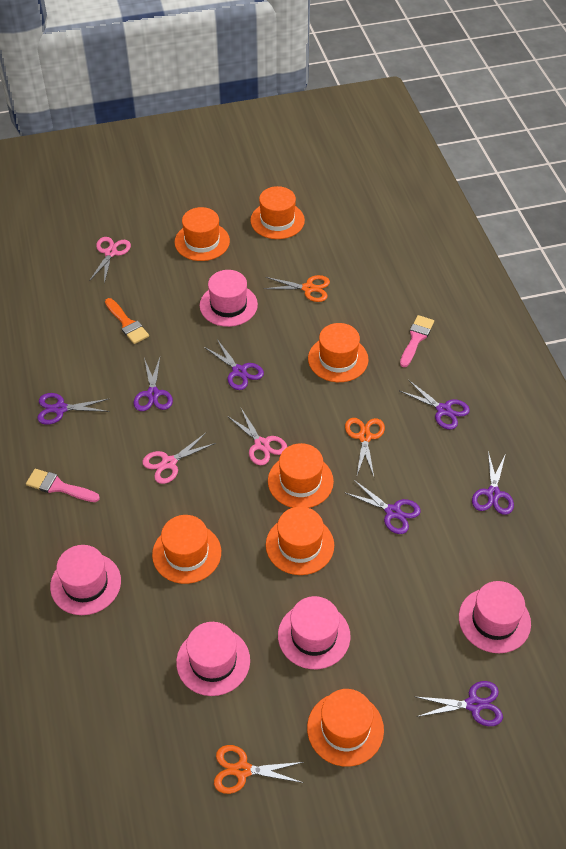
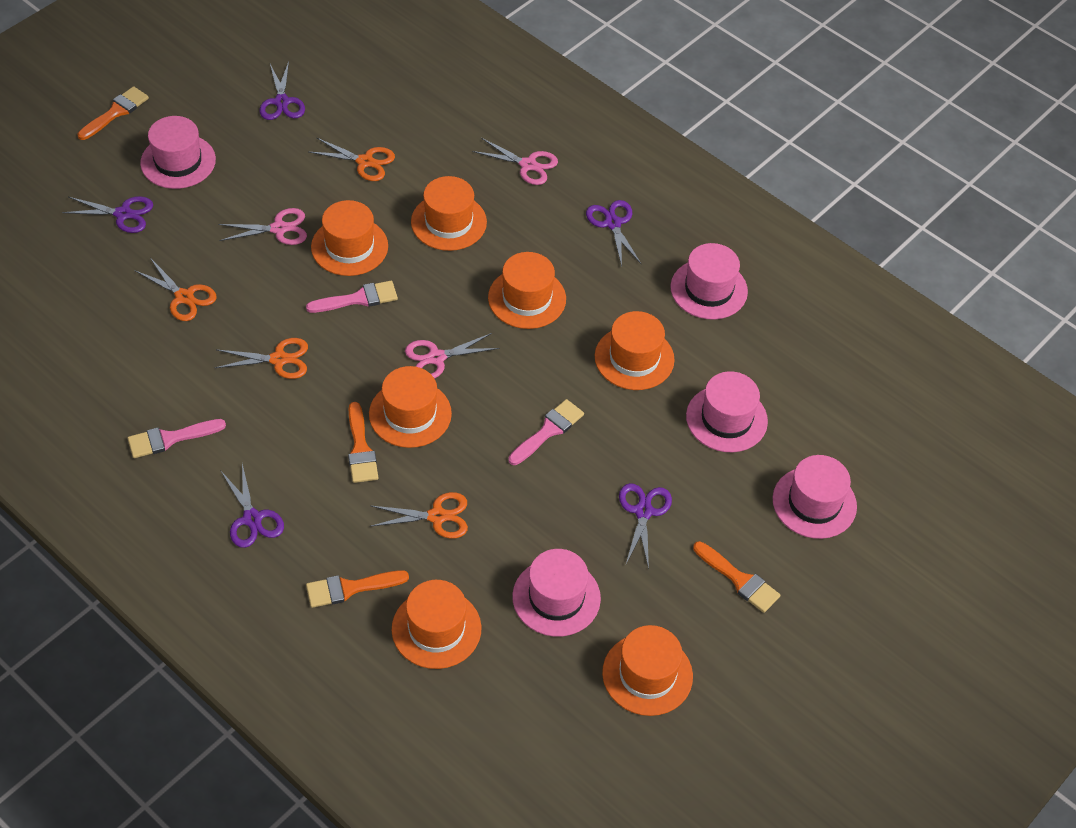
orange brush: 1 -> 4
orange scissors: 3 -> 4
pink brush: 2 -> 3
purple scissors: 7 -> 5

